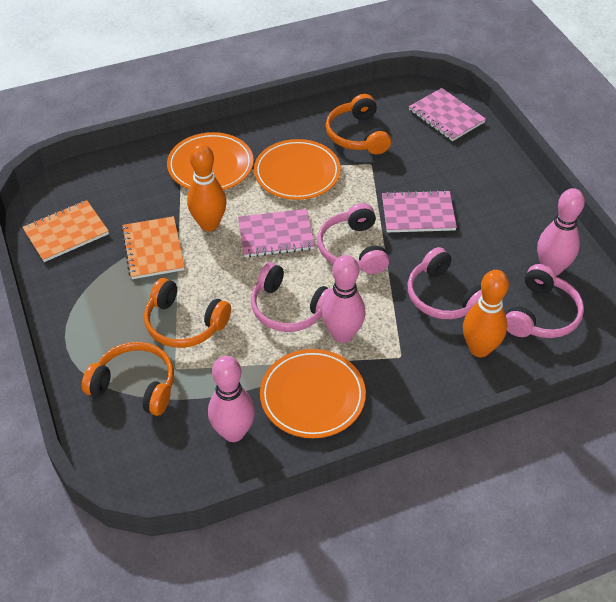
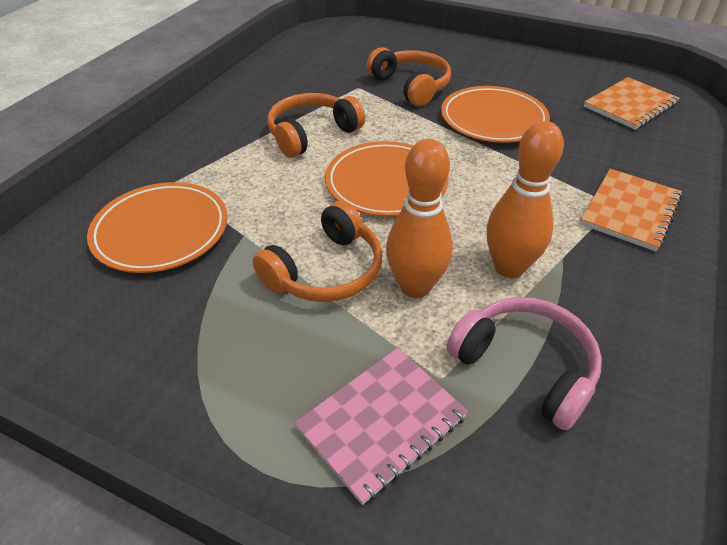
pink bowling pin: 3 -> 0
pink headphones: 4 -> 1
pink notebook: 3 -> 1

